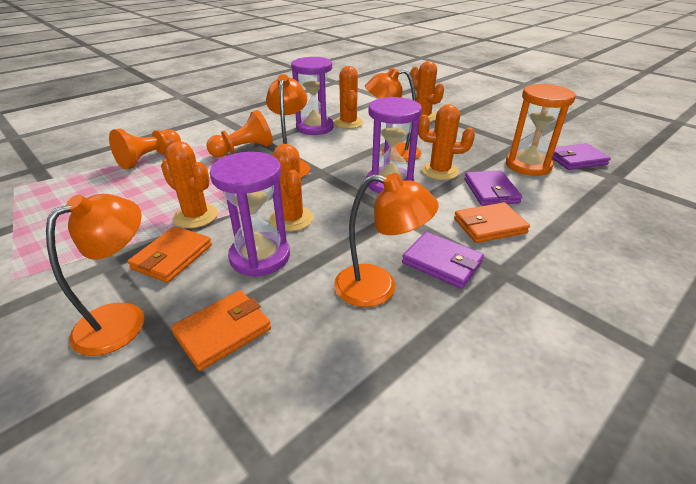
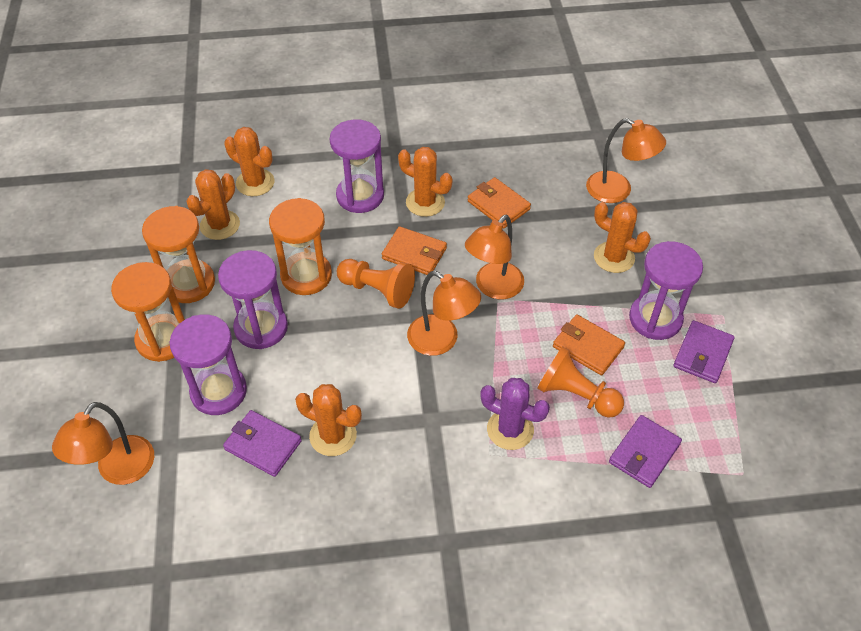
orange hourglass: 1 -> 3
purple cactus: 0 -> 1
purple hourglass: 3 -> 4

